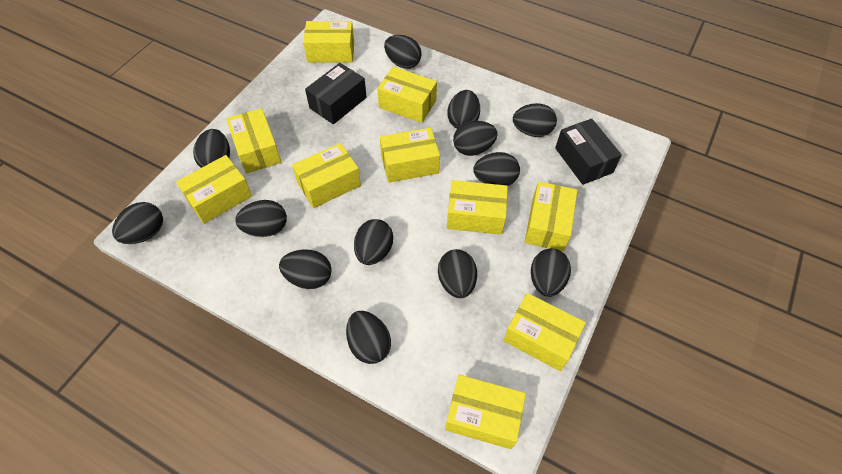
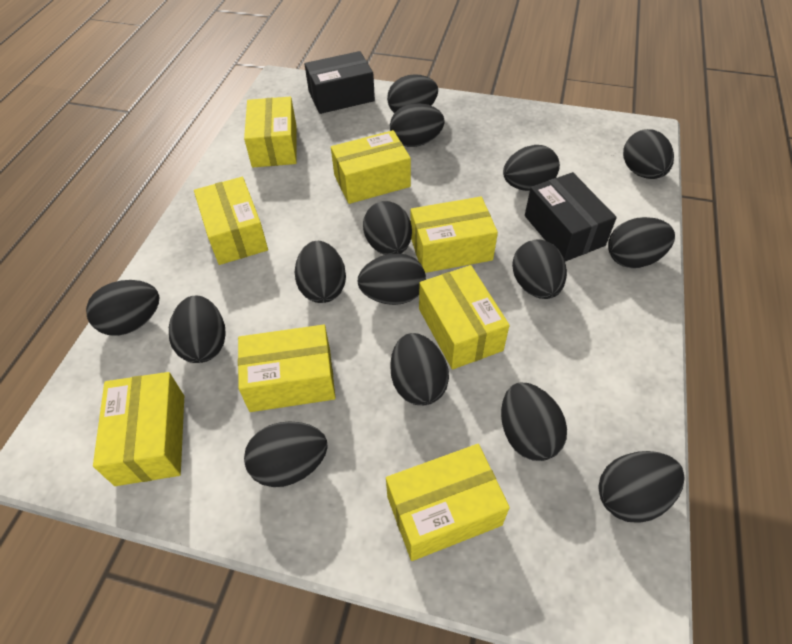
black egg: 13 -> 15
yellow box: 10 -> 8

